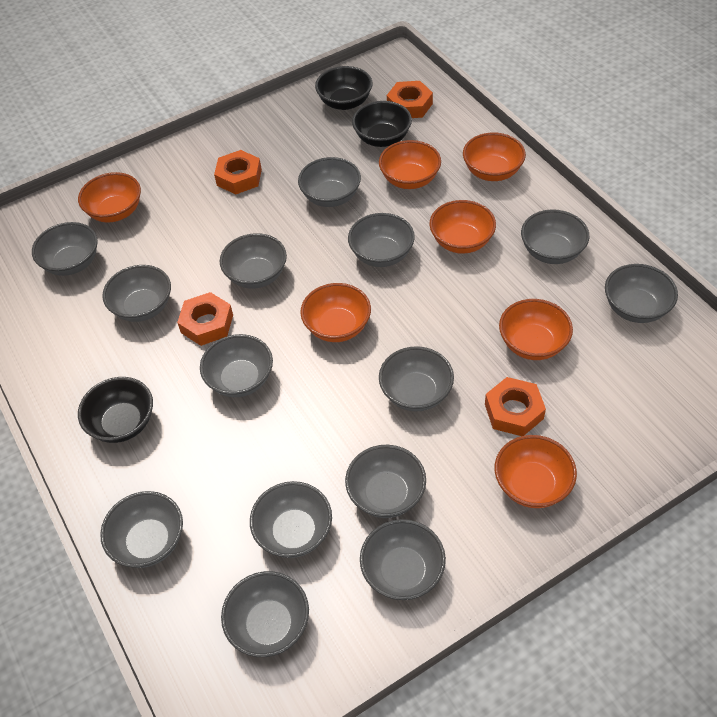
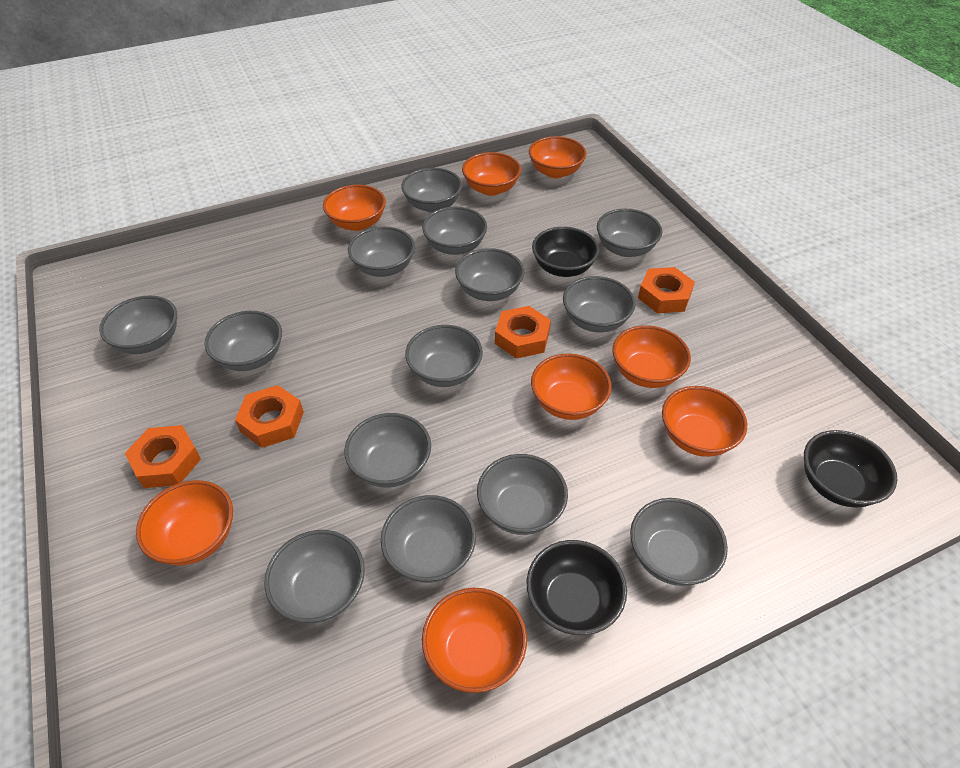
orange bowl: 7 -> 8

